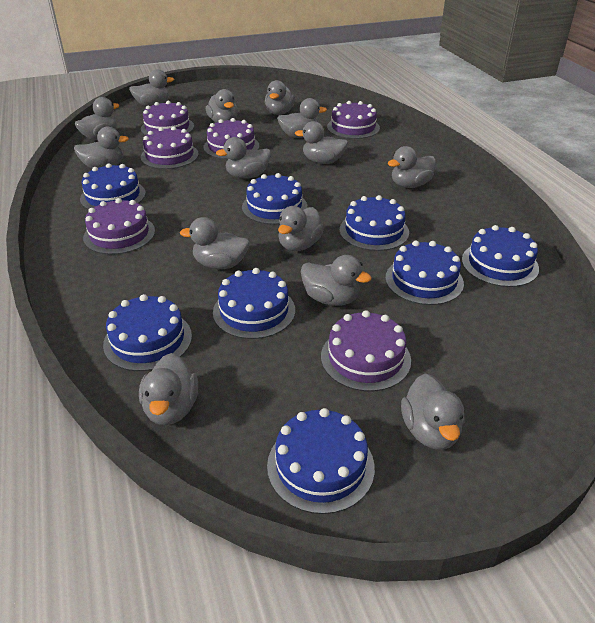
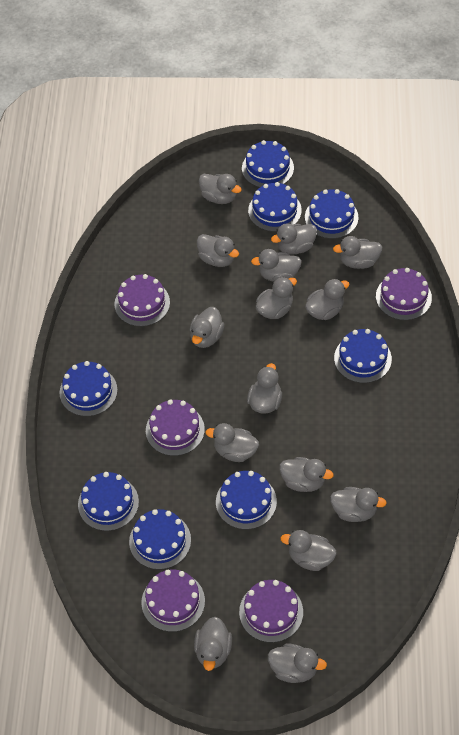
grey duck: 14 -> 15
purple cake: 6 -> 5

